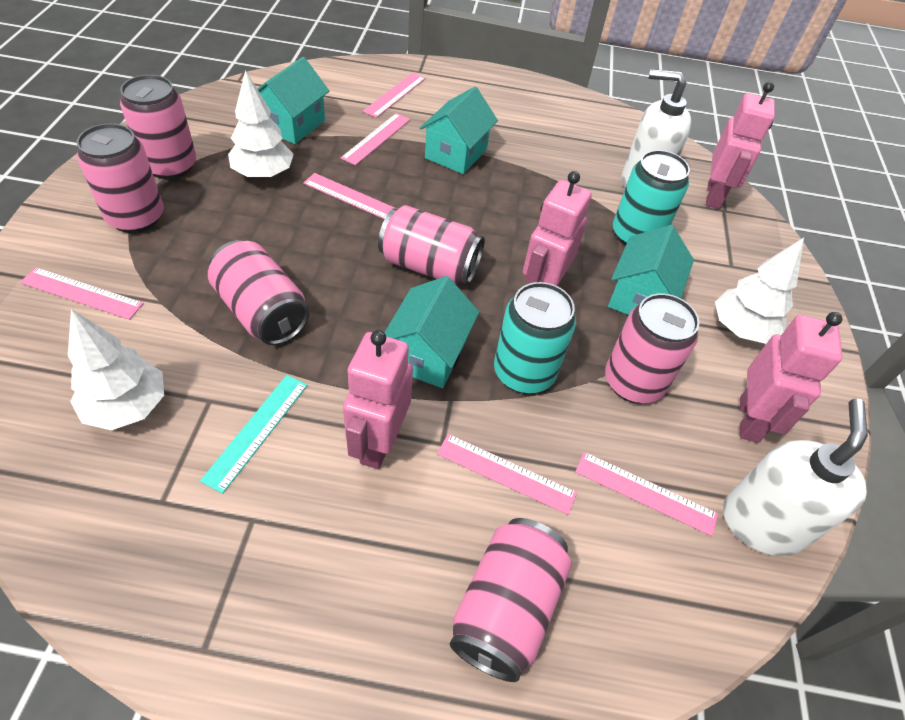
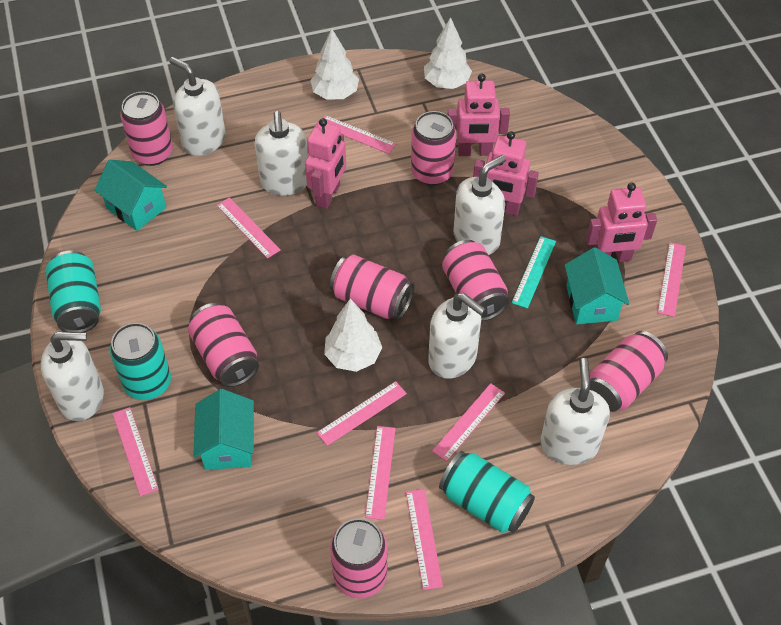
pink can: 6 -> 7
pink ruler: 6 -> 8
turquoise can: 2 -> 3
turquoise house: 4 -> 3
white soap dispenser: 2 -> 6

